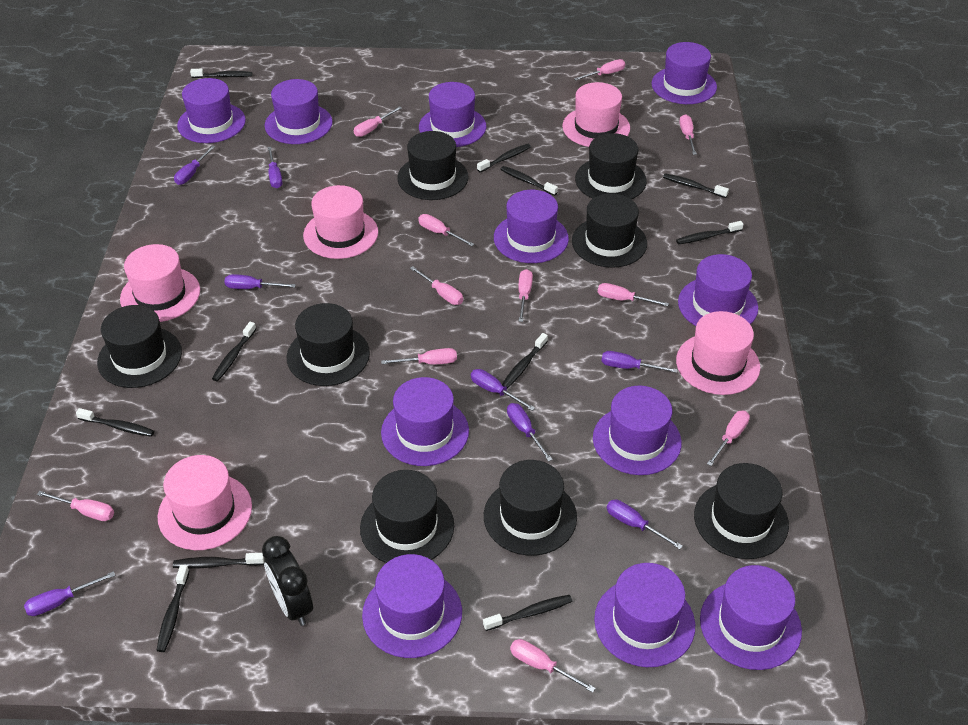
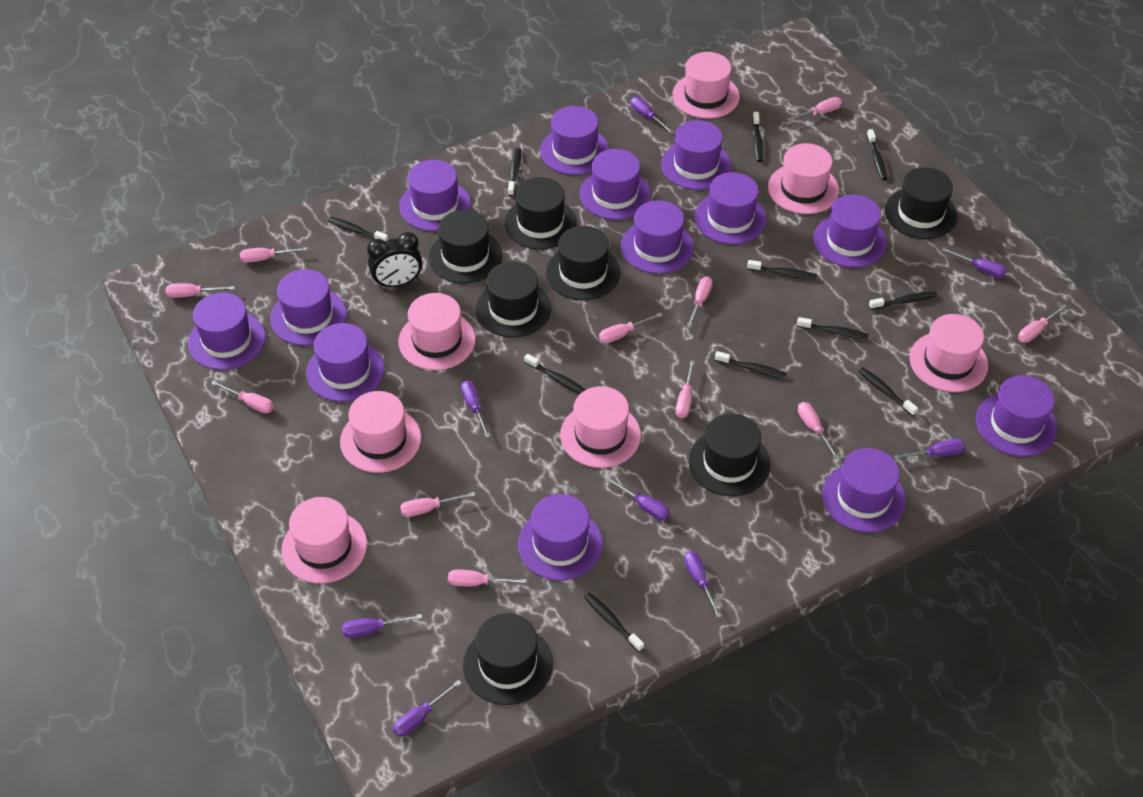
black hat: 8 -> 7
pink hat: 5 -> 7
purple hat: 11 -> 13

